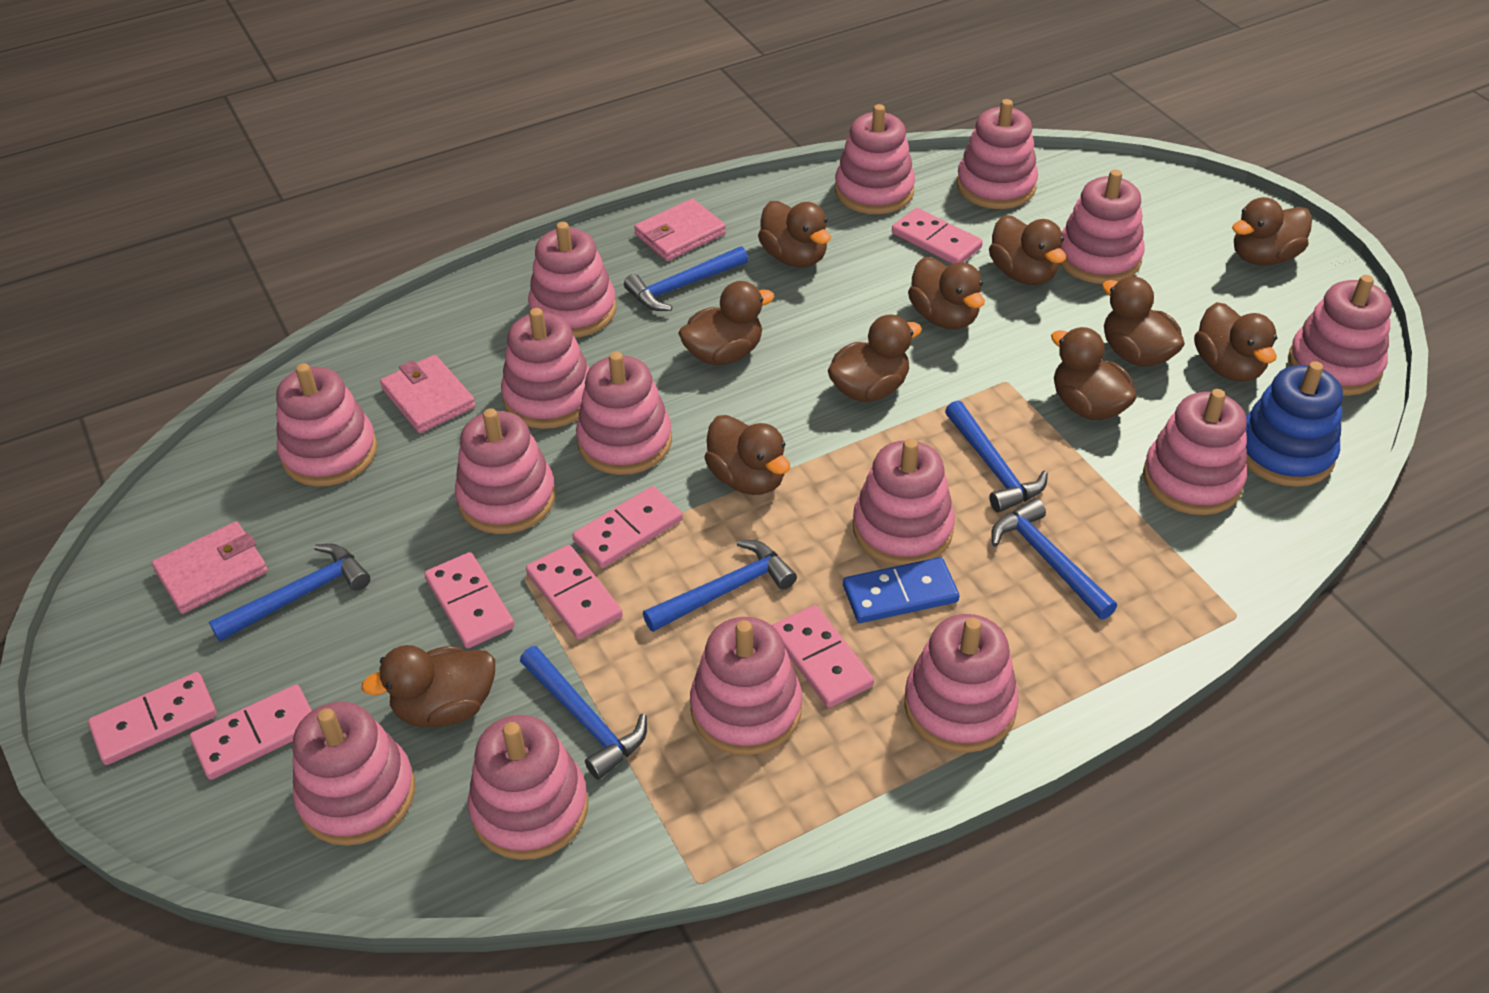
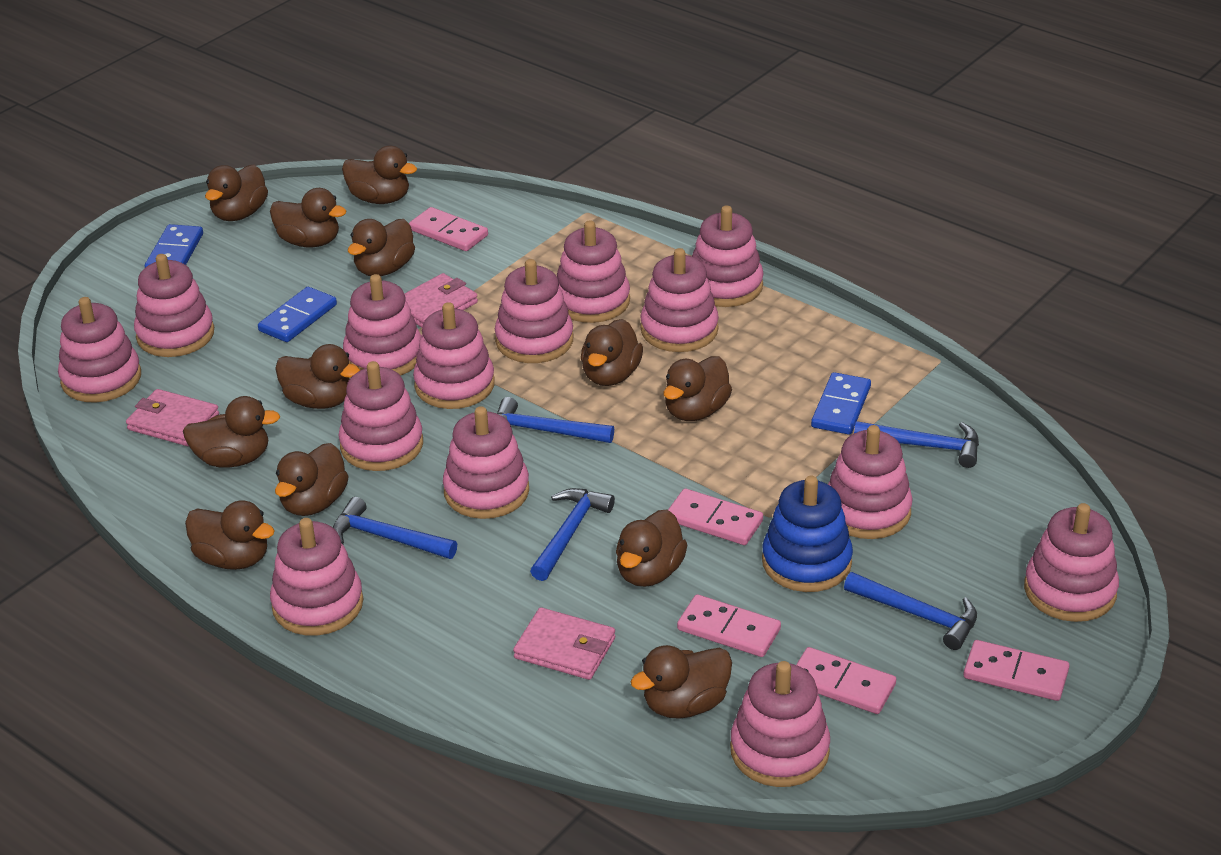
blue domino: 1 -> 3
blue hammer: 6 -> 5
brown duck: 11 -> 12
pink domino: 7 -> 5
pink stacking toy: 15 -> 14

